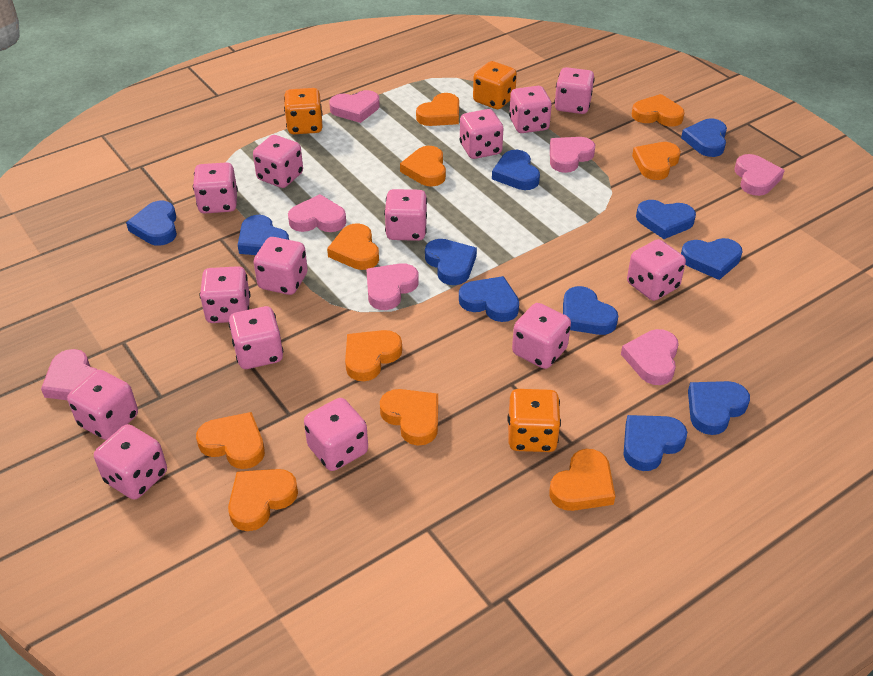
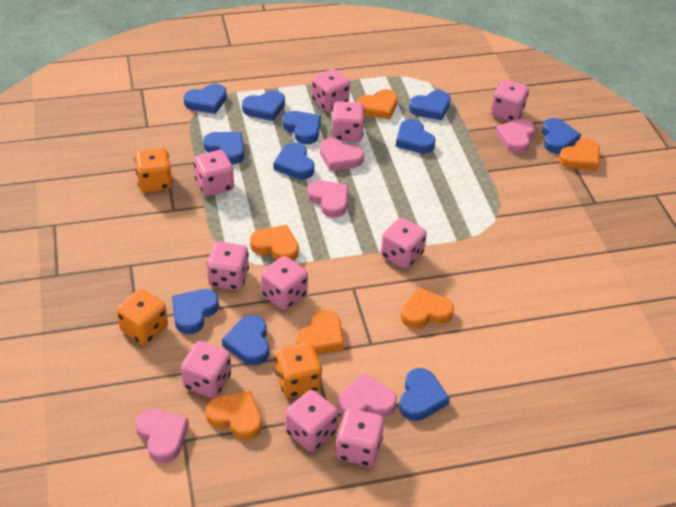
orange heart: 10 -> 6
pink dice: 14 -> 10
pink heart: 7 -> 5

